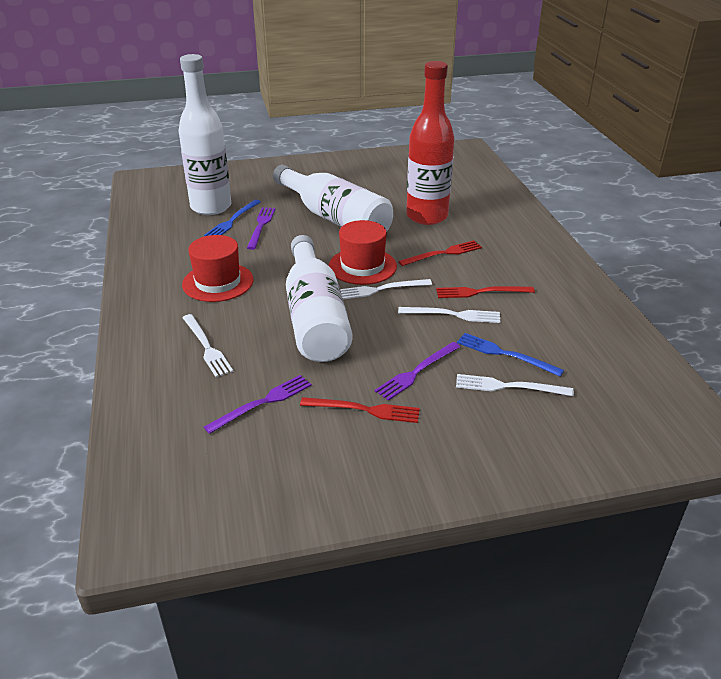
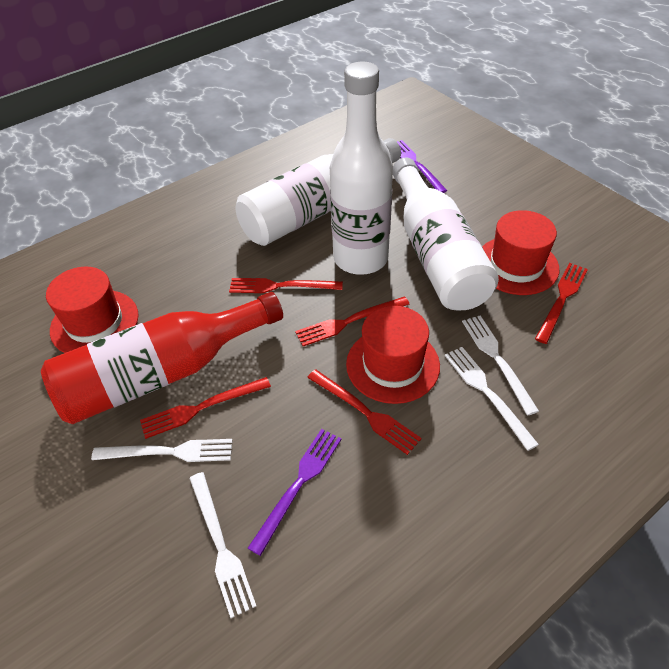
blue fork: 2 -> 0
purple fork: 3 -> 2
red fork: 3 -> 5
red hat: 2 -> 3

